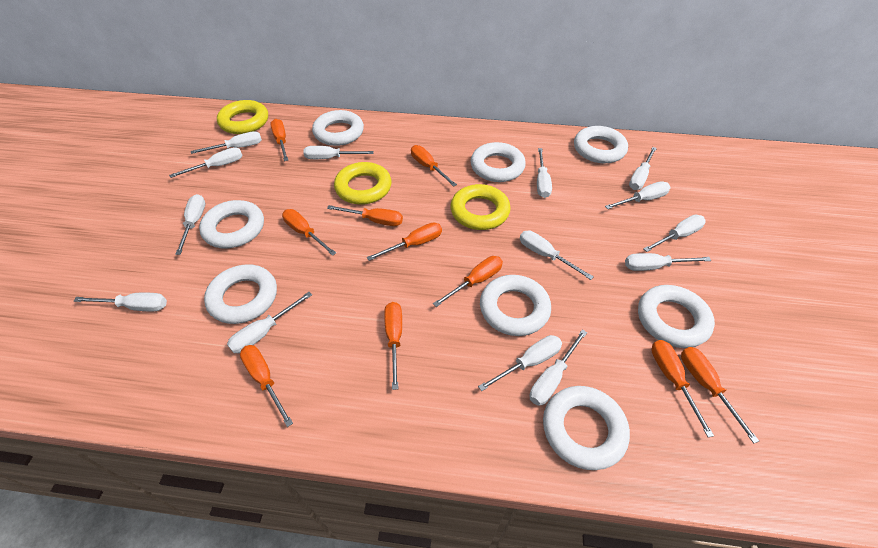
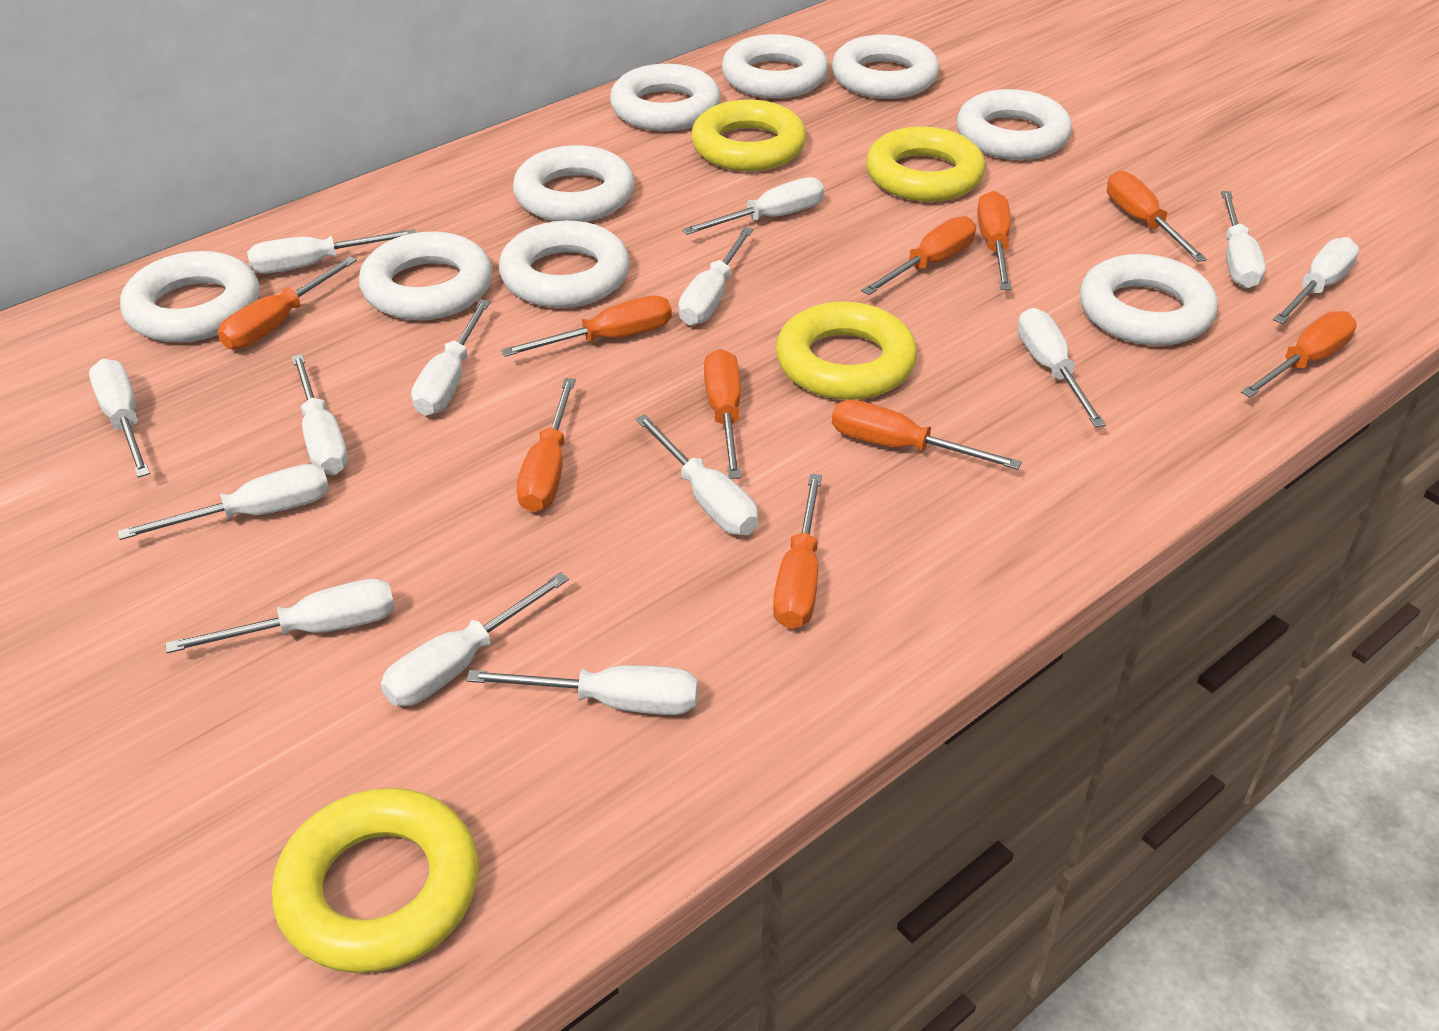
white ring: 8 -> 9
yellow ring: 3 -> 4

